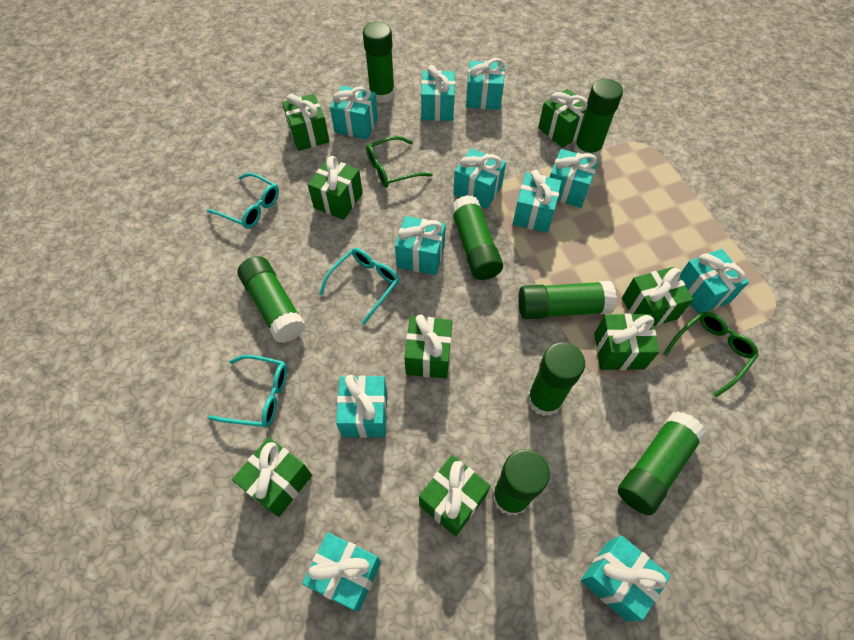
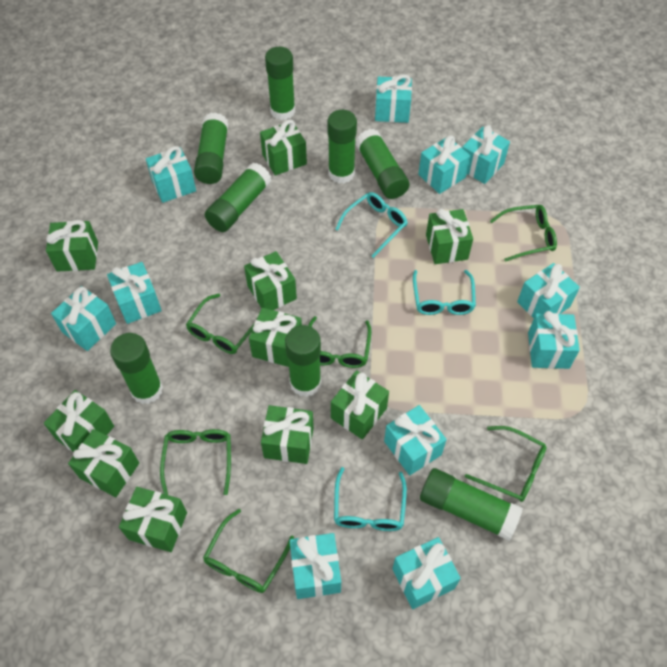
green gift: 8 -> 10
green glasses: 2 -> 6

